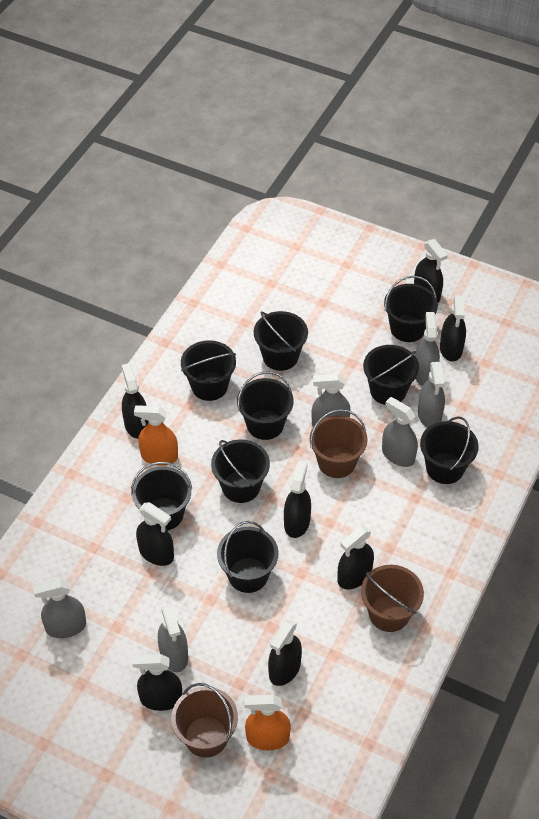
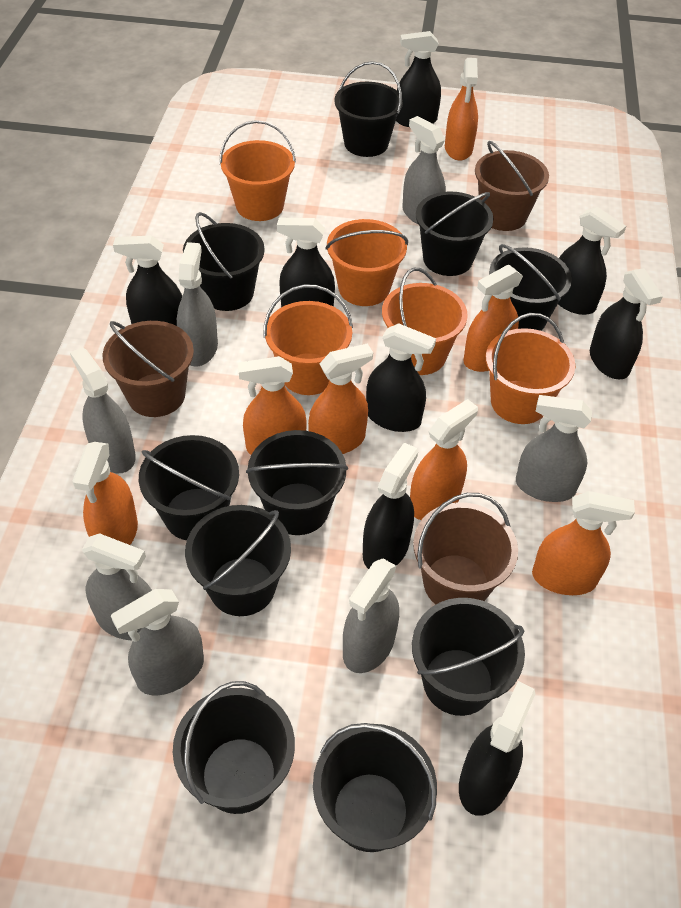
black bucket: 9 -> 10
grey spray bottle: 6 -> 7
orange bucket: 0 -> 5
orange spray bottle: 2 -> 7

